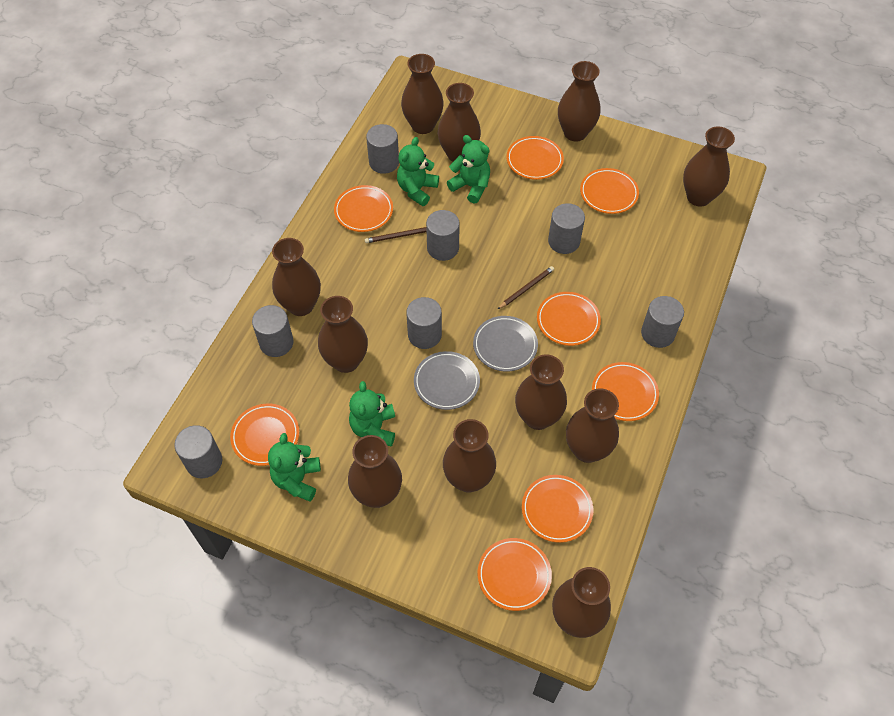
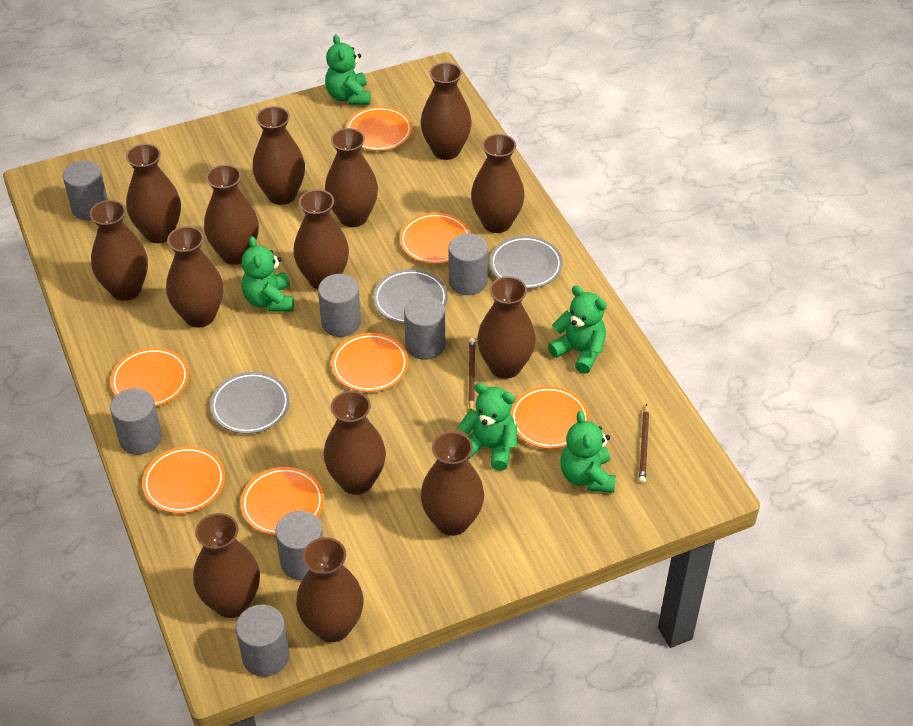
brown vase: 11 -> 14
green teddy bear: 4 -> 5
grey plate: 2 -> 3
orange plate: 8 -> 7

